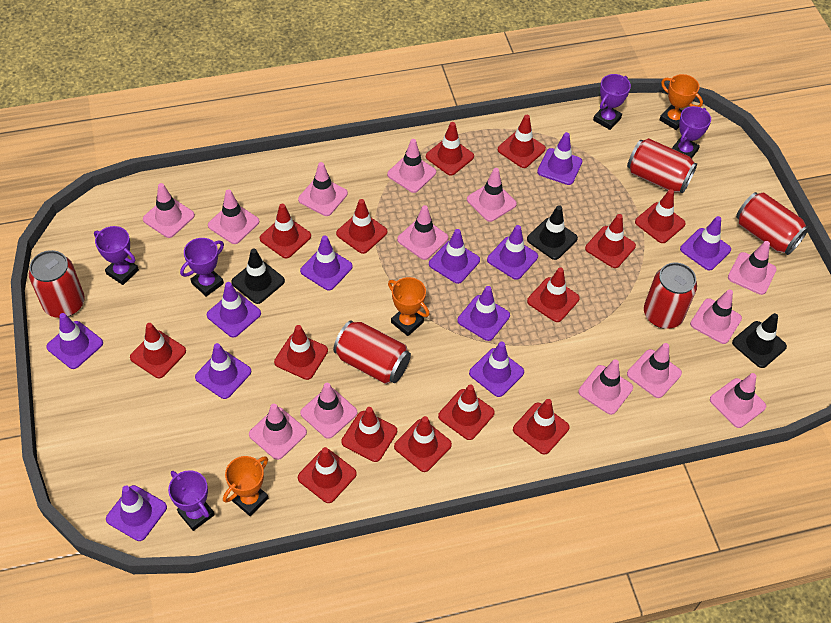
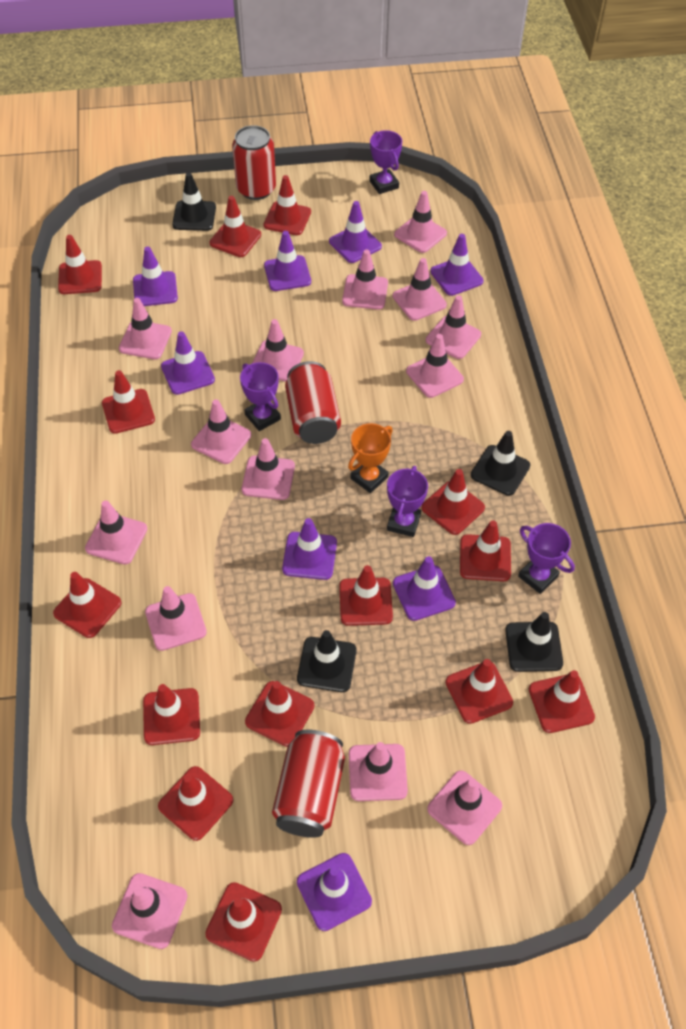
black traffic cone: 3 -> 4
orange trophy: 3 -> 1
pink traffic cone: 13 -> 14
purple traffic cone: 11 -> 8
purple trophy: 5 -> 4
red can: 5 -> 3

